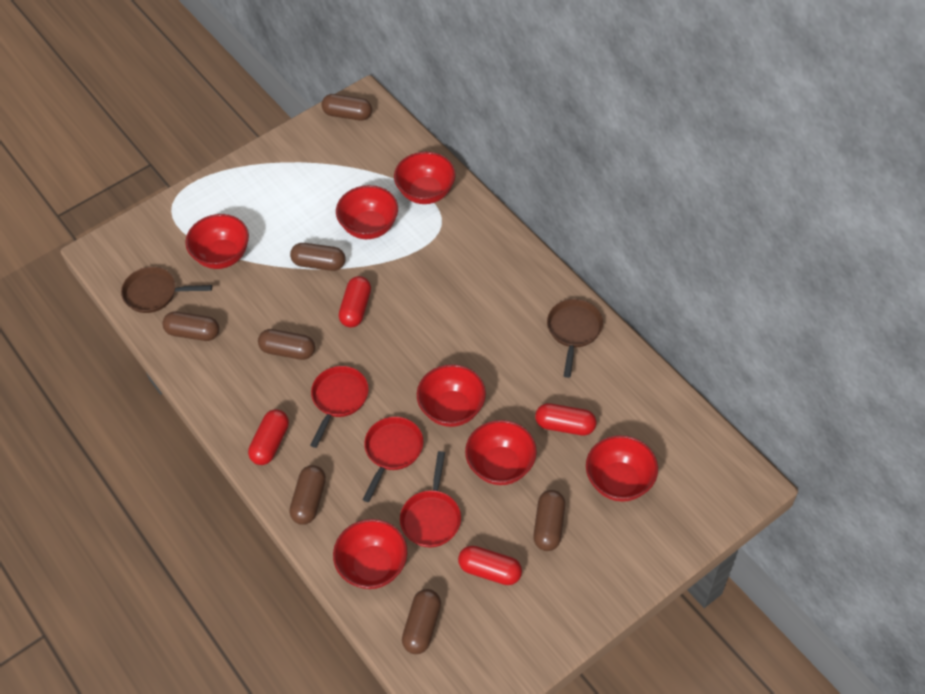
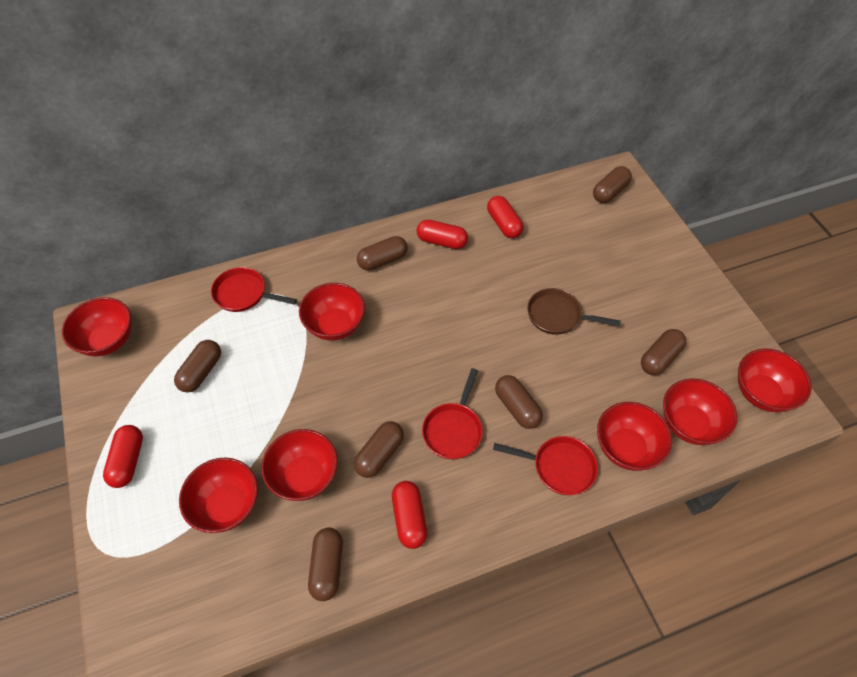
brown pan: 2 -> 1

